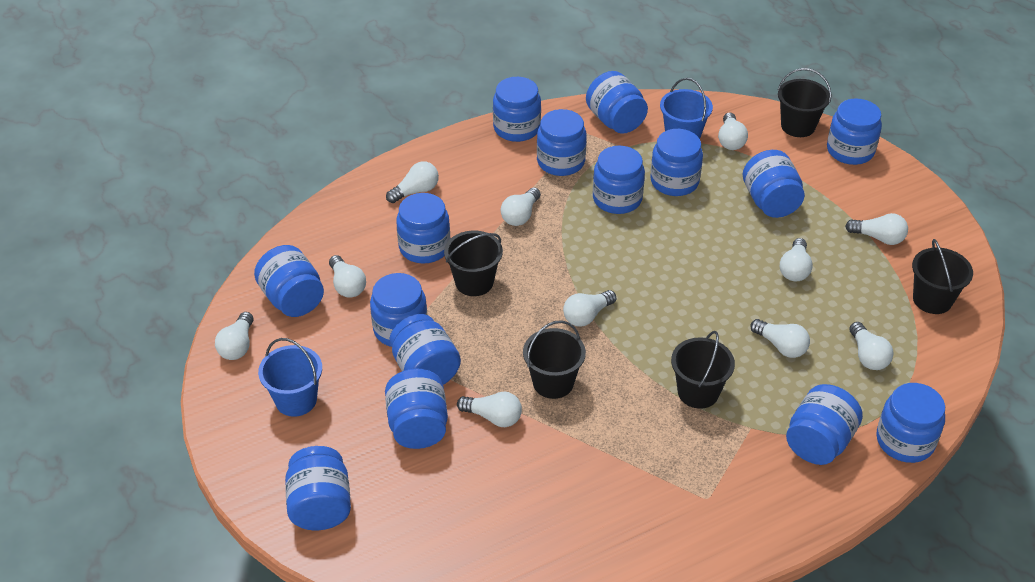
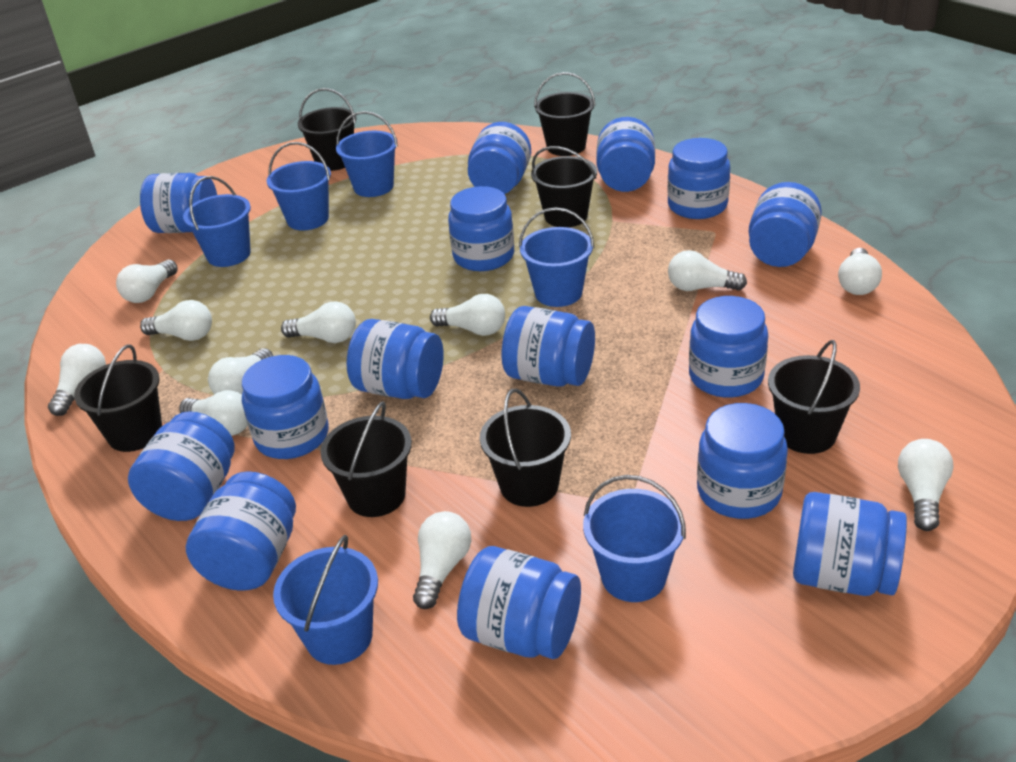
black bucket: 5 -> 7
blue bucket: 2 -> 6

